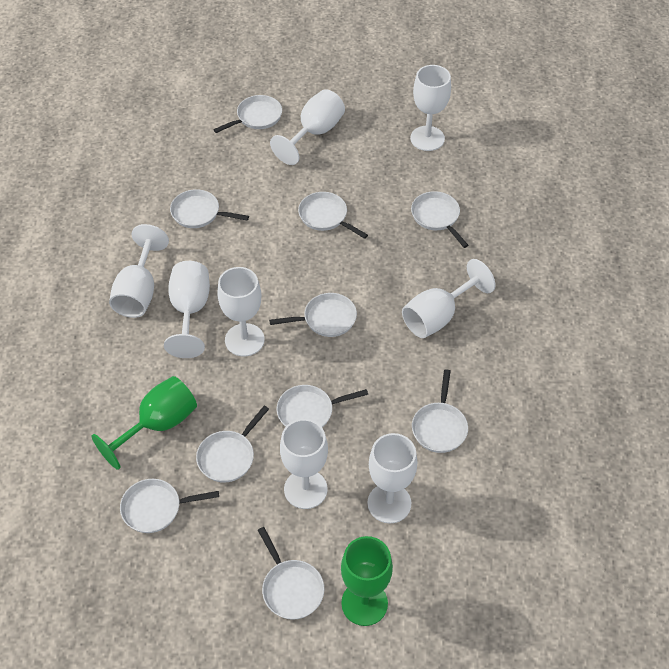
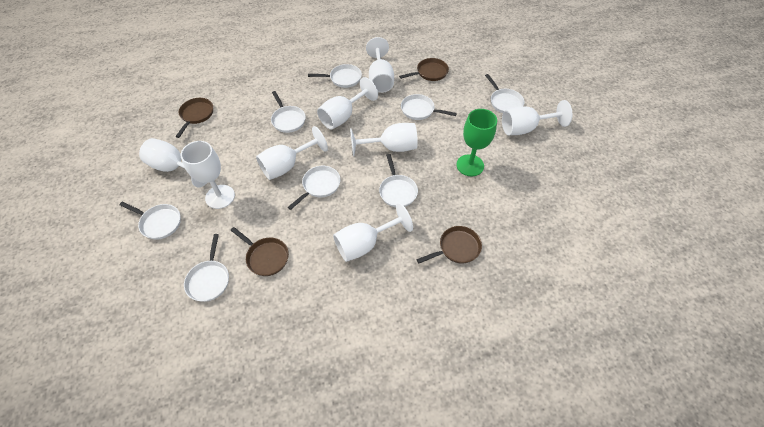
brown pan: 0 -> 4
green goblet: 2 -> 1
white pan: 10 -> 8

